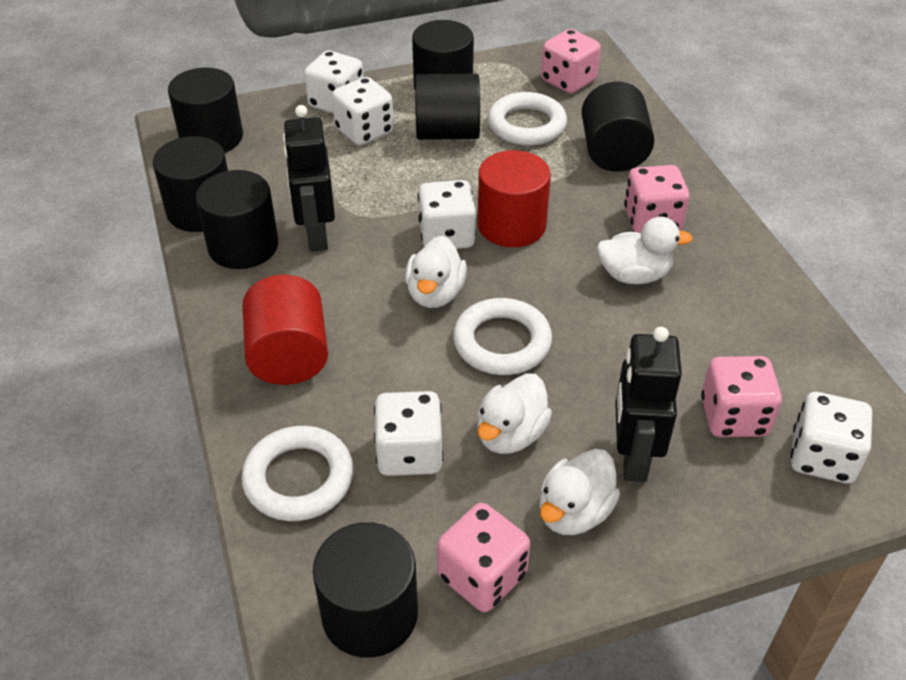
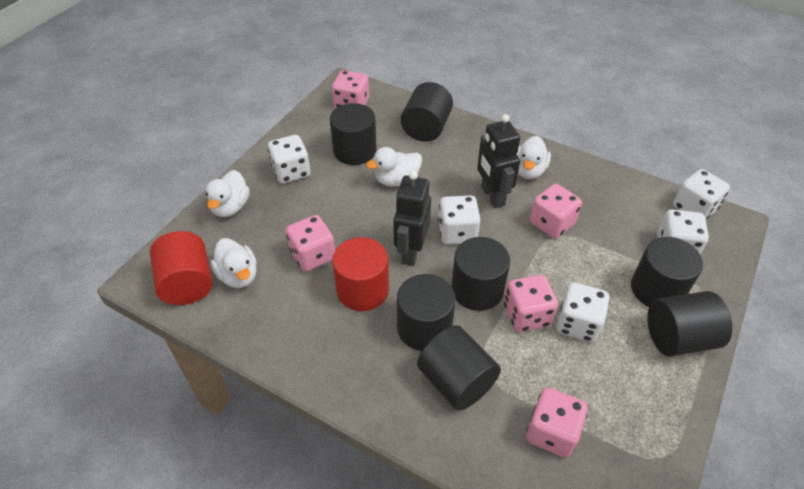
pink dice: 4 -> 5
white ring: 3 -> 0

